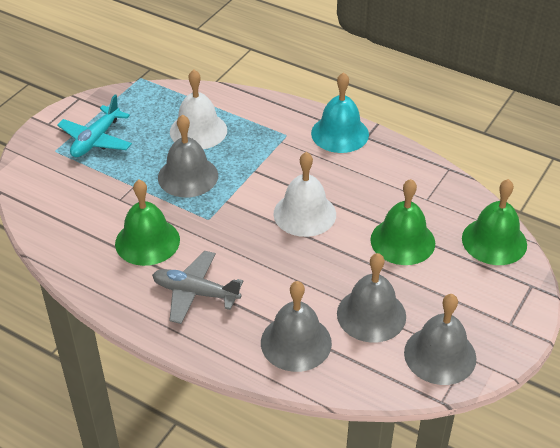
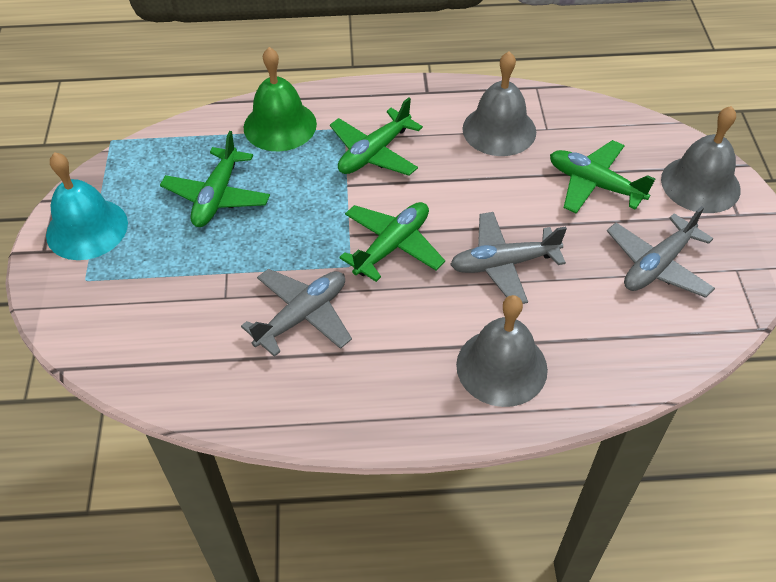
green bell: 3 -> 1
green plane: 0 -> 4
grey bell: 4 -> 3
grey plane: 1 -> 3
turquoise plane: 1 -> 0
white bell: 2 -> 0

